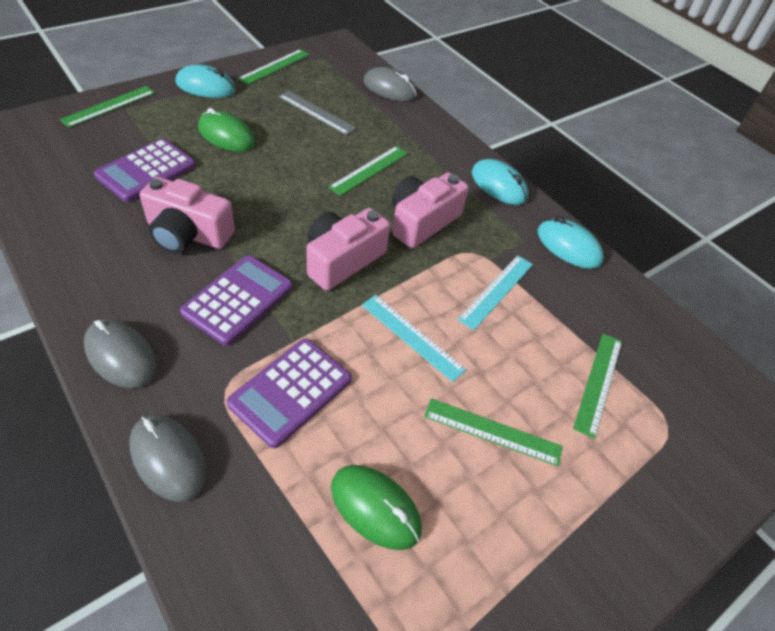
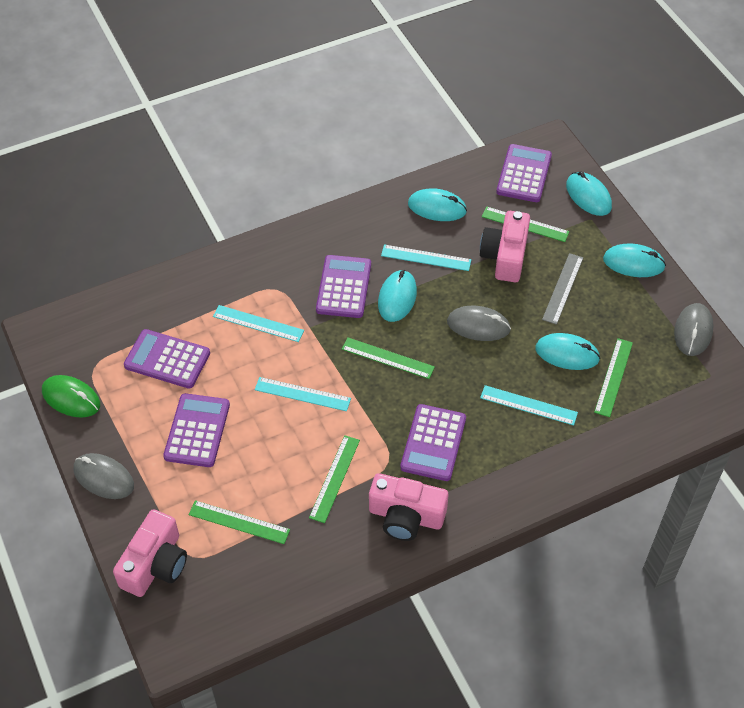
green mouse: 2 -> 1
purple calculator: 3 -> 5
turquoise mouse: 3 -> 5
turquoise ruler: 2 -> 4

